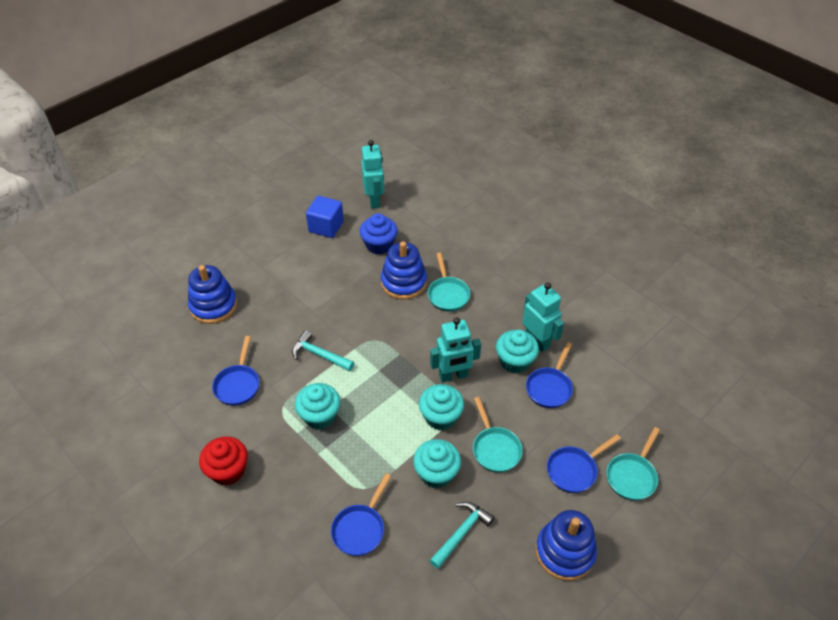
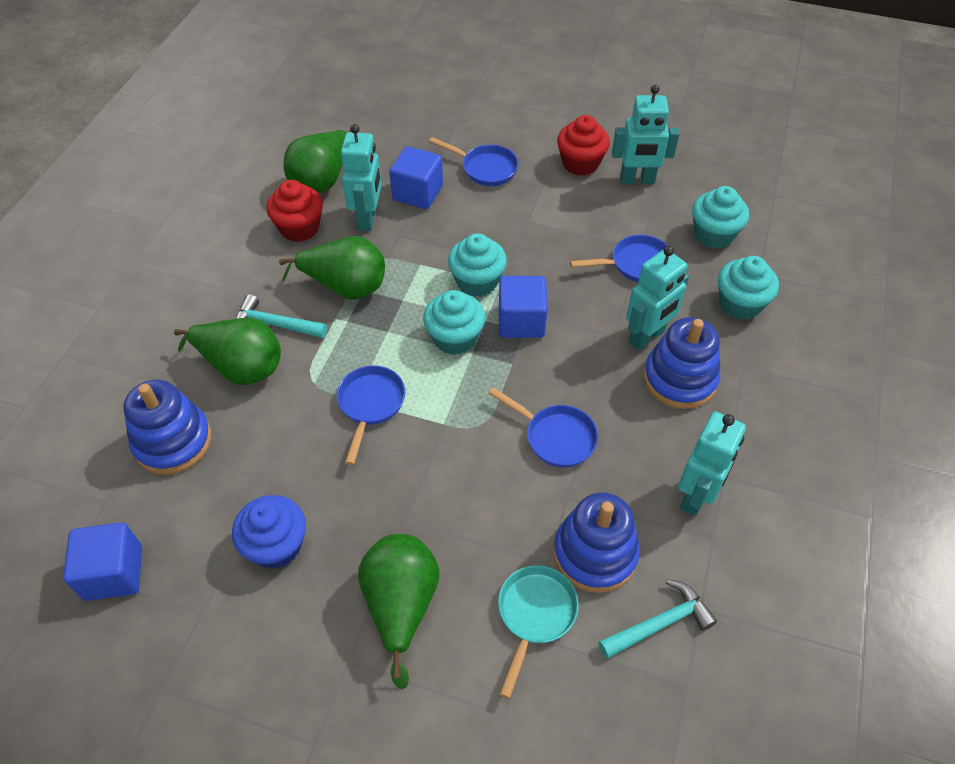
blue cube: 1 -> 3
green pear: 0 -> 4
red cupcake: 1 -> 2
turquoise pan: 3 -> 1
turquoise robot: 3 -> 4

